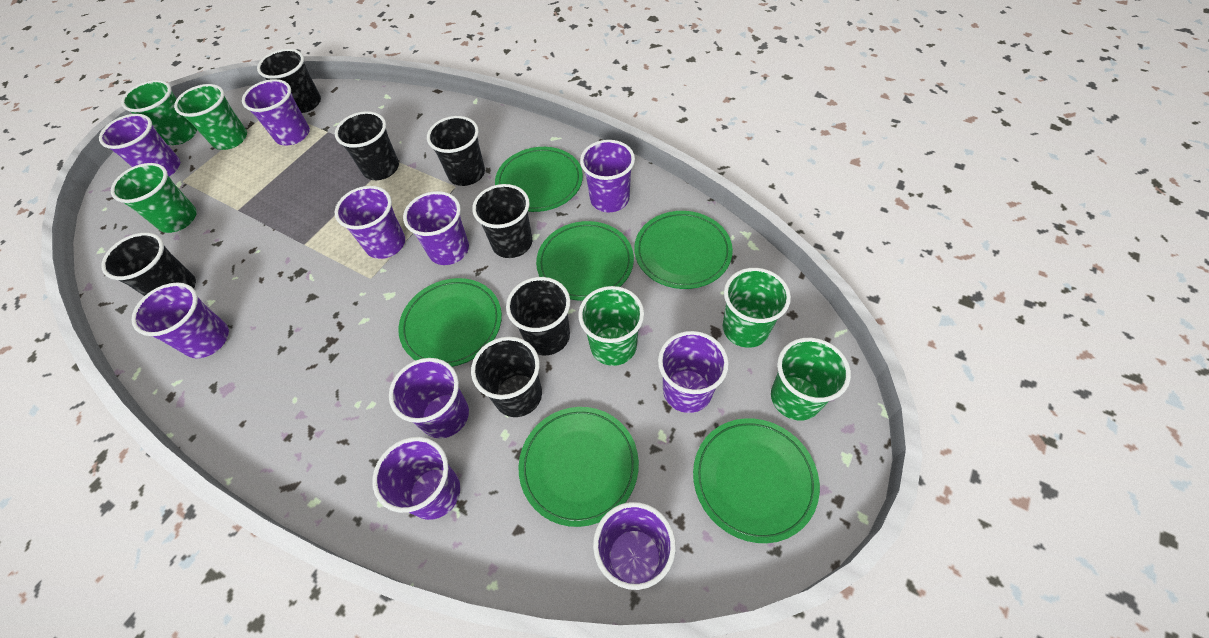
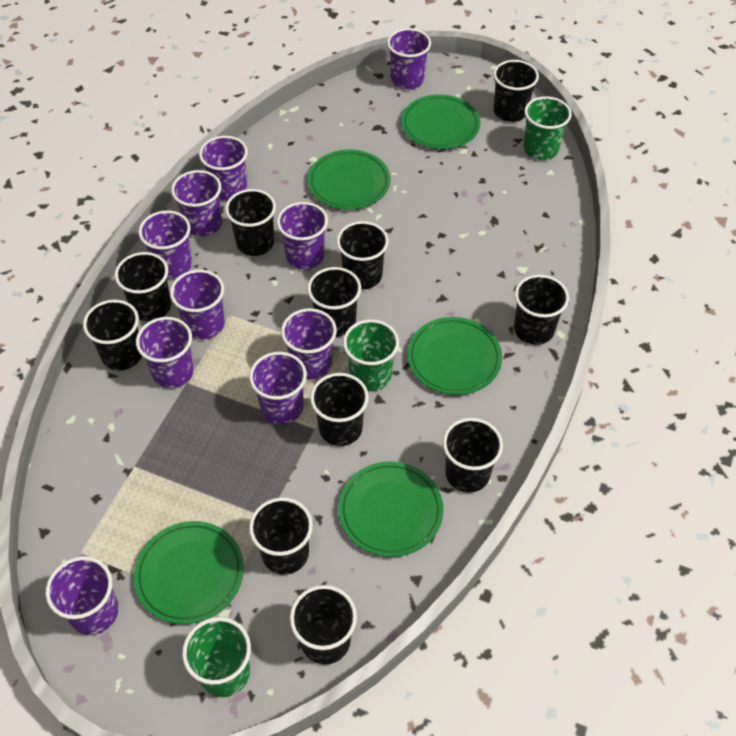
black cup: 7 -> 11
green cup: 6 -> 3
green plate: 6 -> 5

